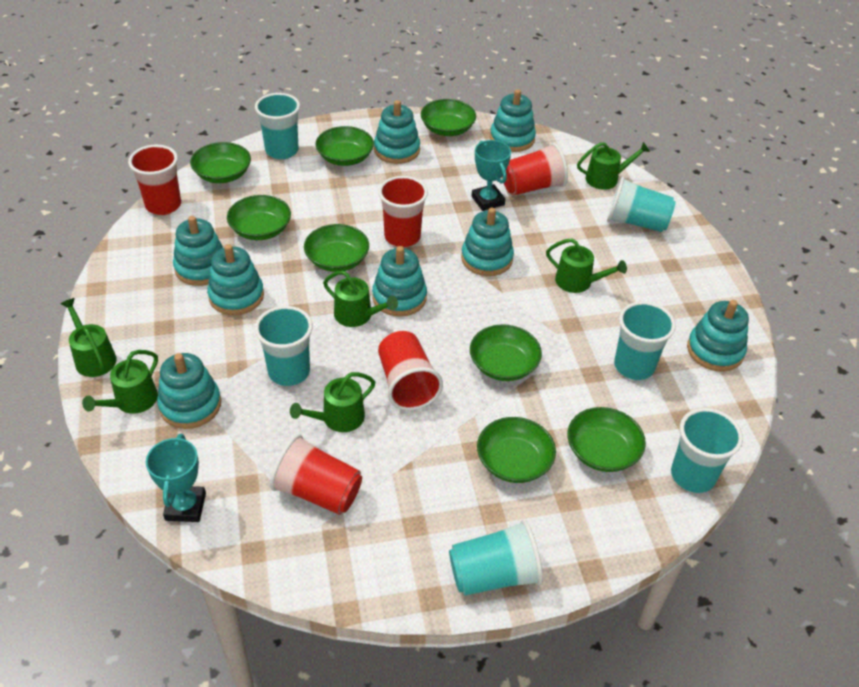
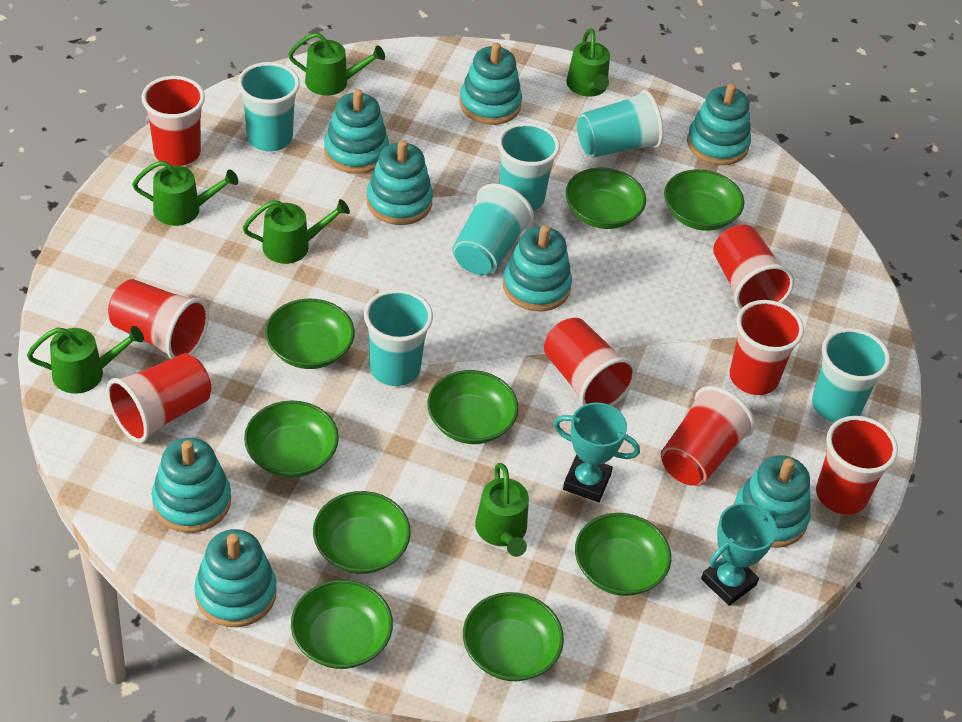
green bowl: 8 -> 9
red cup: 5 -> 8

